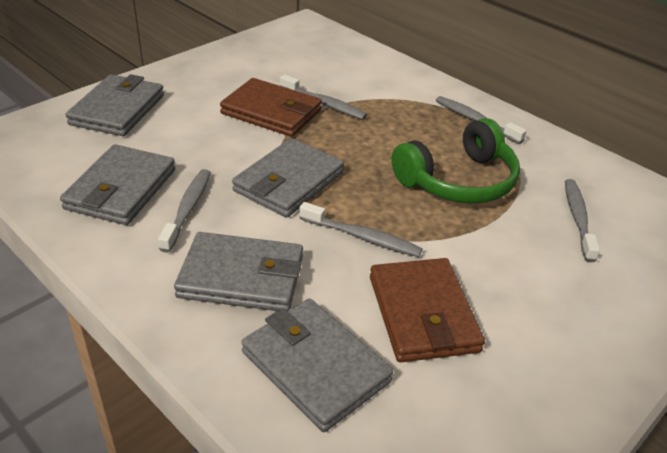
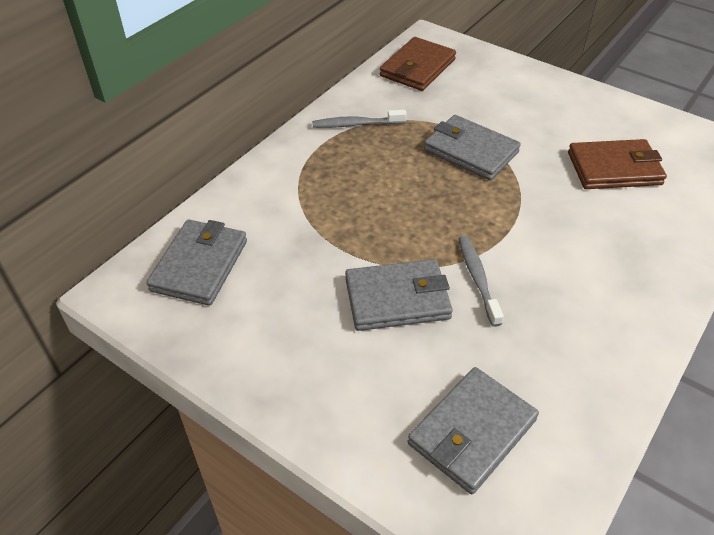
green headphones: 1 -> 0
grey toothbrush: 5 -> 2
grey wallet: 5 -> 4

